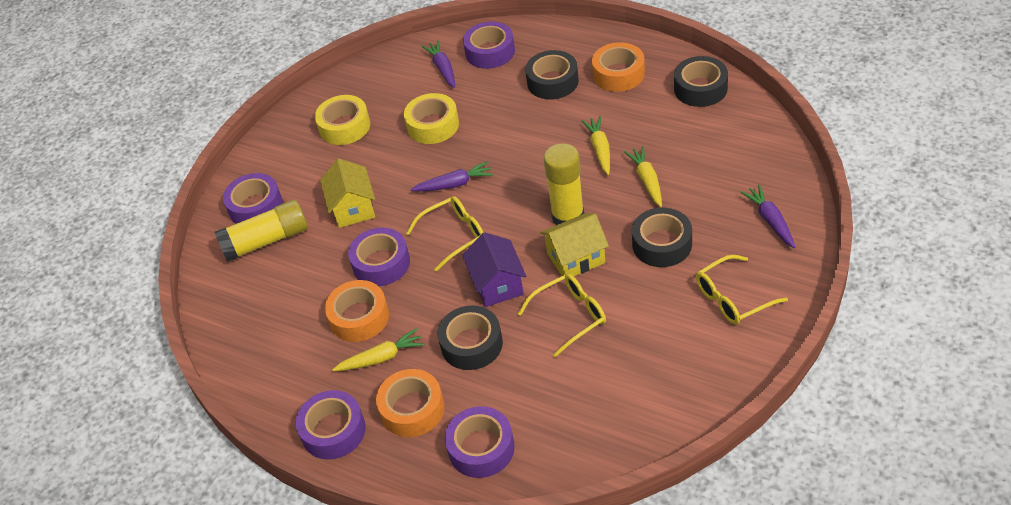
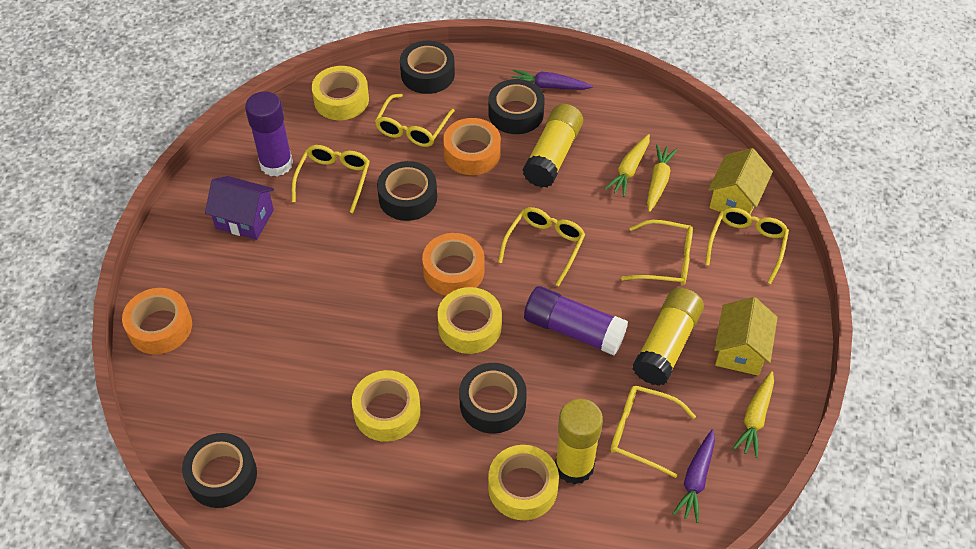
black tape: 4 -> 5
purple carrot: 3 -> 2
purple glue stick: 0 -> 2
purple tape: 5 -> 0
yellow glasses: 3 -> 6
yellow glue stick: 2 -> 3
yellow tape: 2 -> 4

